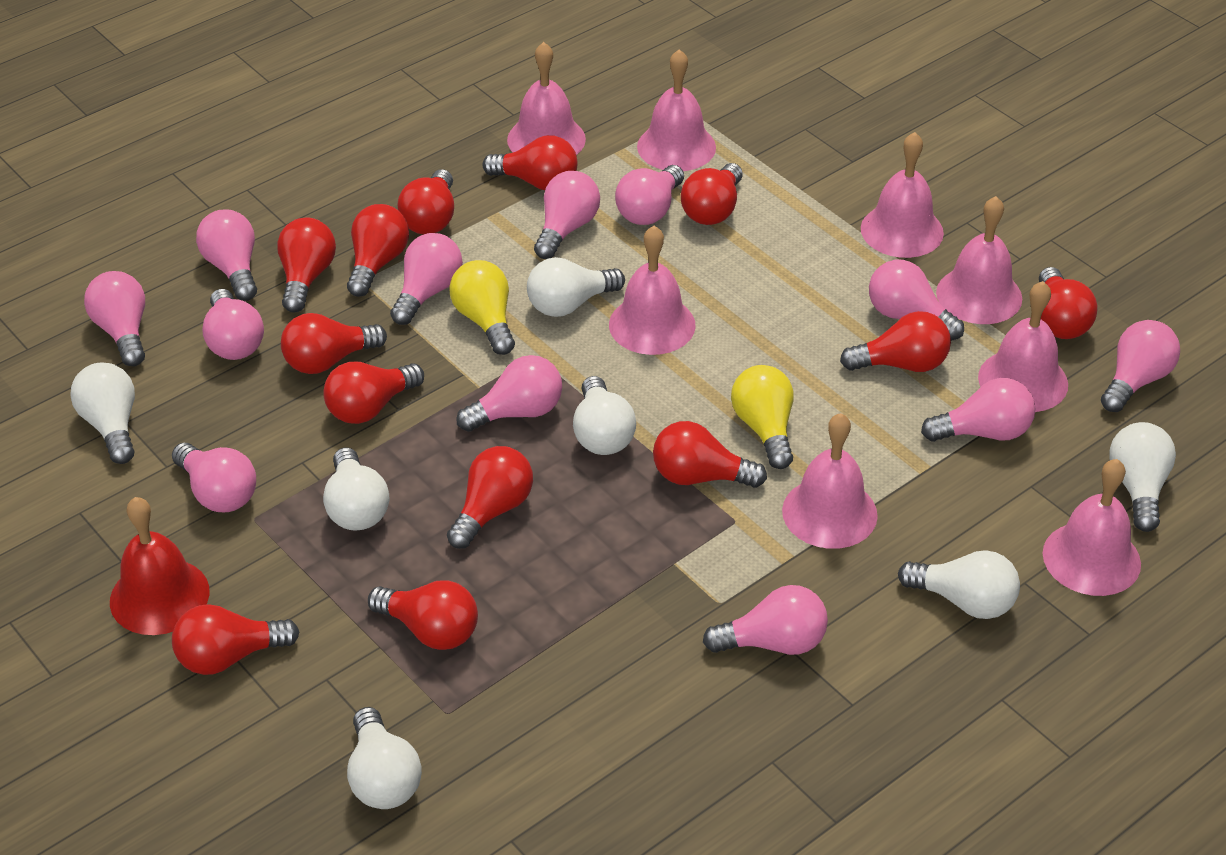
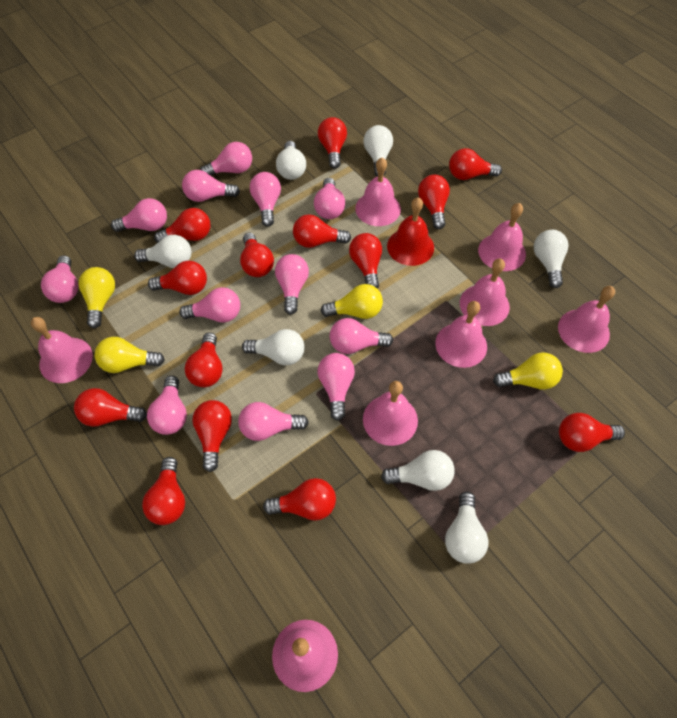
red light bulb: 13 -> 14
yellow light bulb: 2 -> 4

